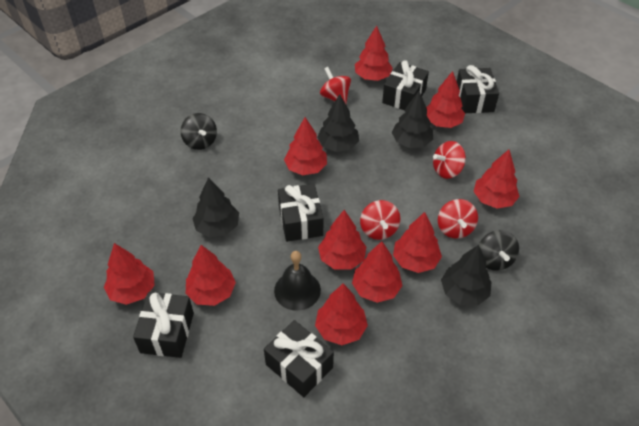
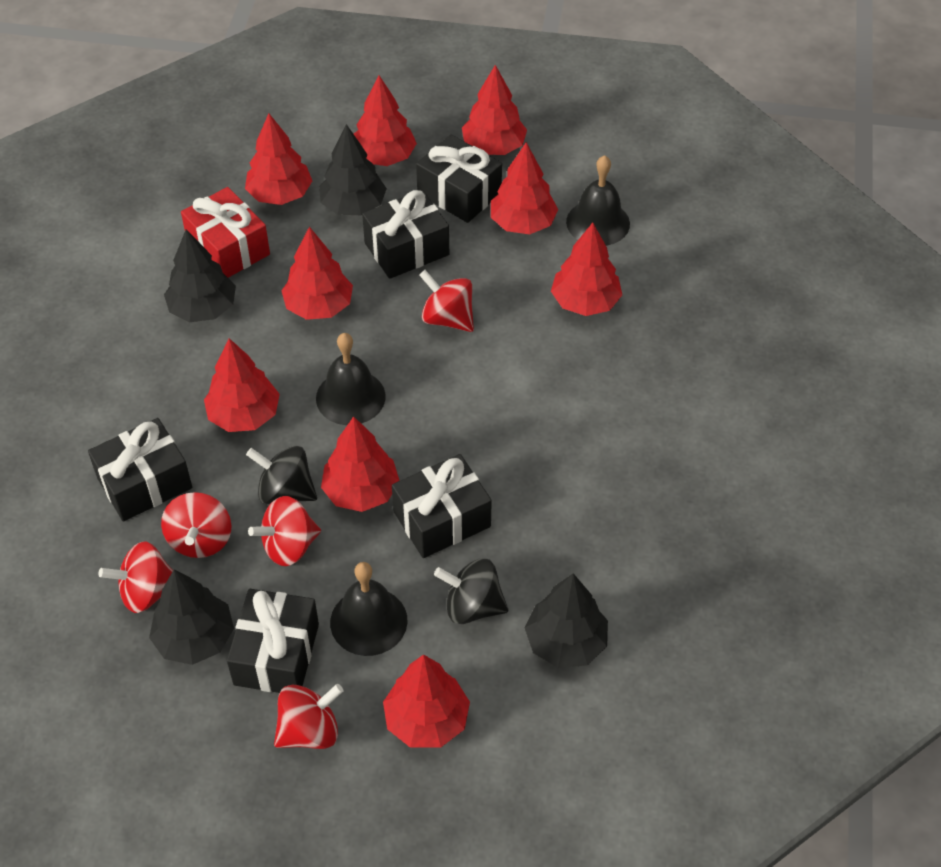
black bell: 1 -> 3
red gift: 0 -> 1
red spinning top: 4 -> 5
red tree: 10 -> 9

